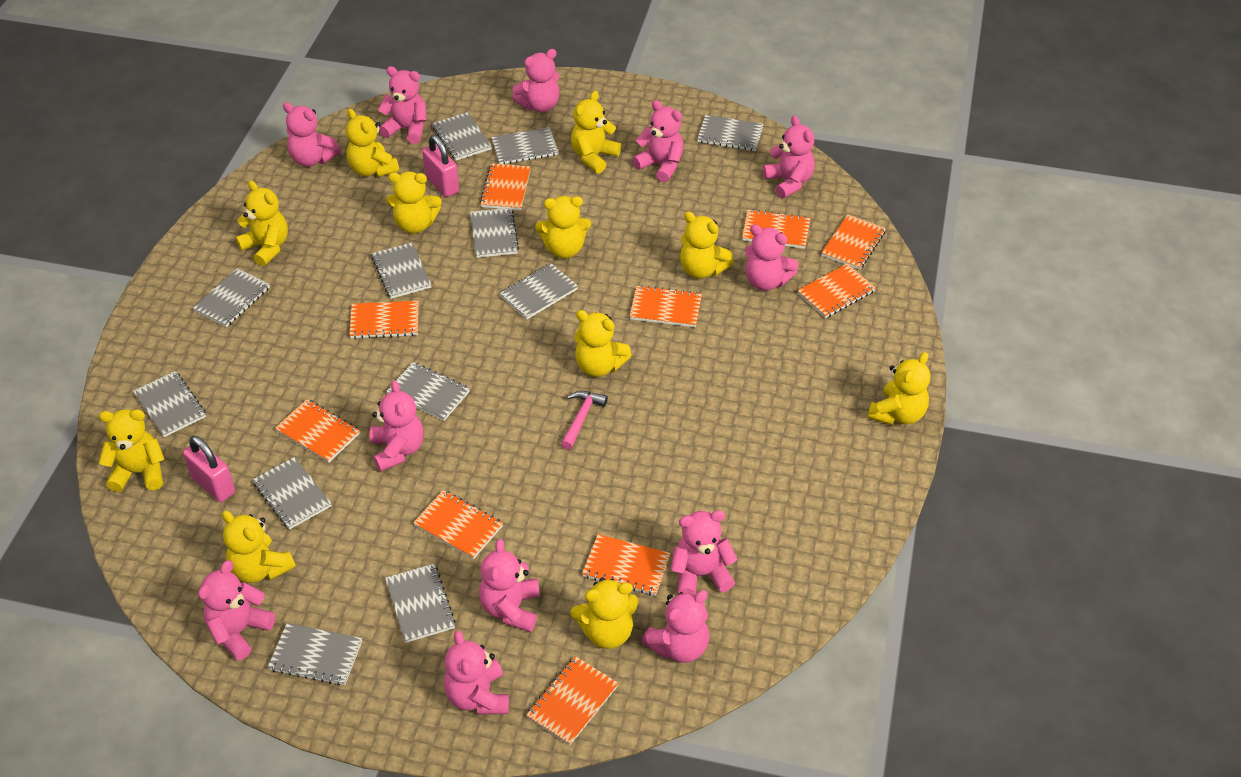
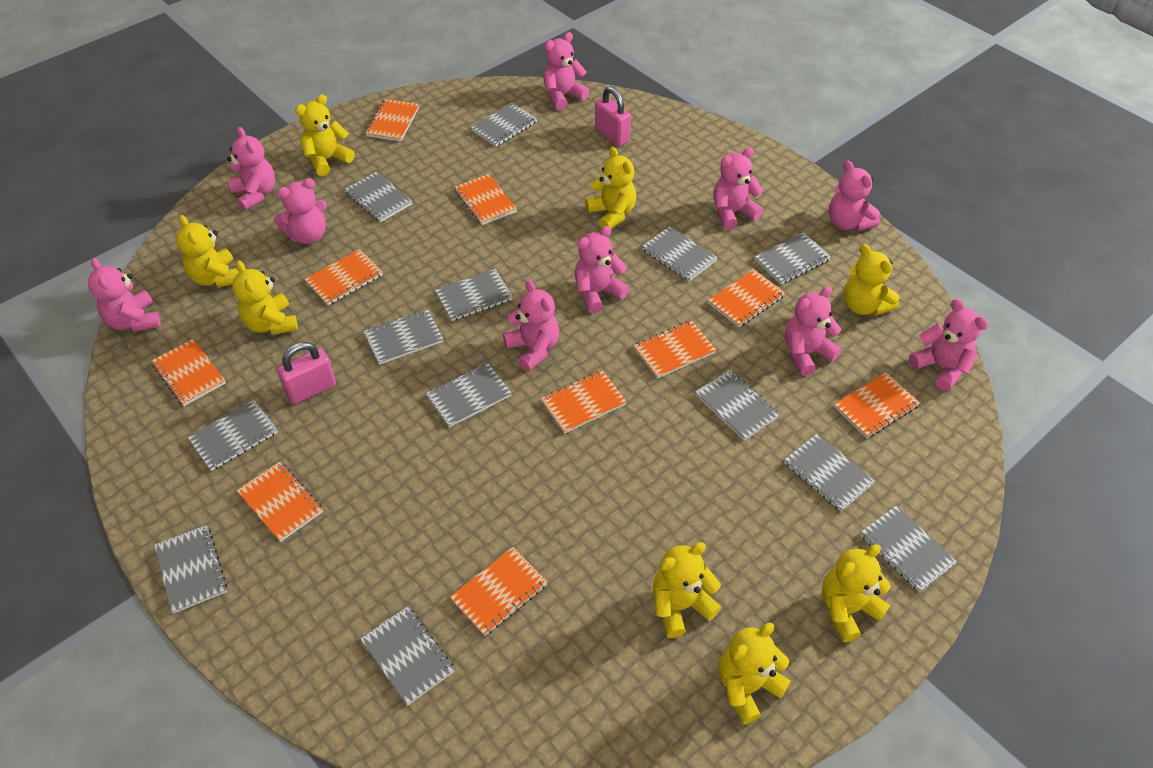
grey notebook: 12 -> 13
pink hammer: 1 -> 0
pink teddy bear: 12 -> 10
yellow teddy bear: 11 -> 8

